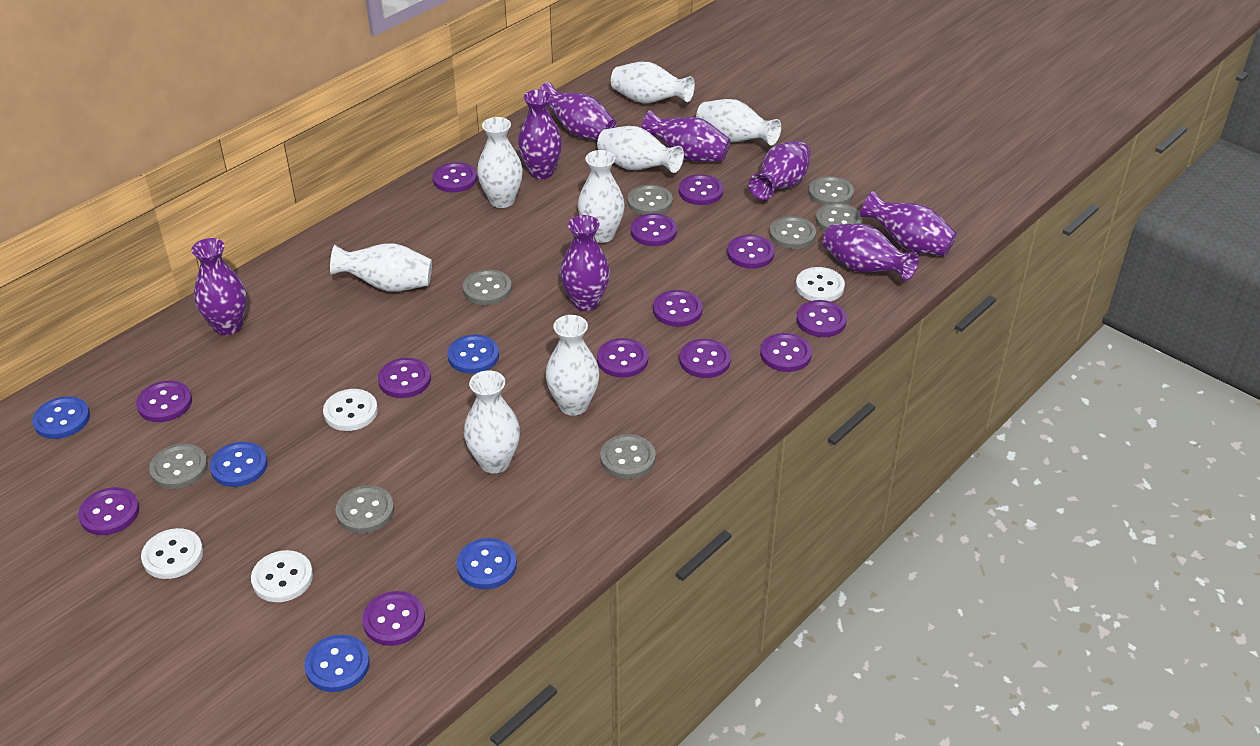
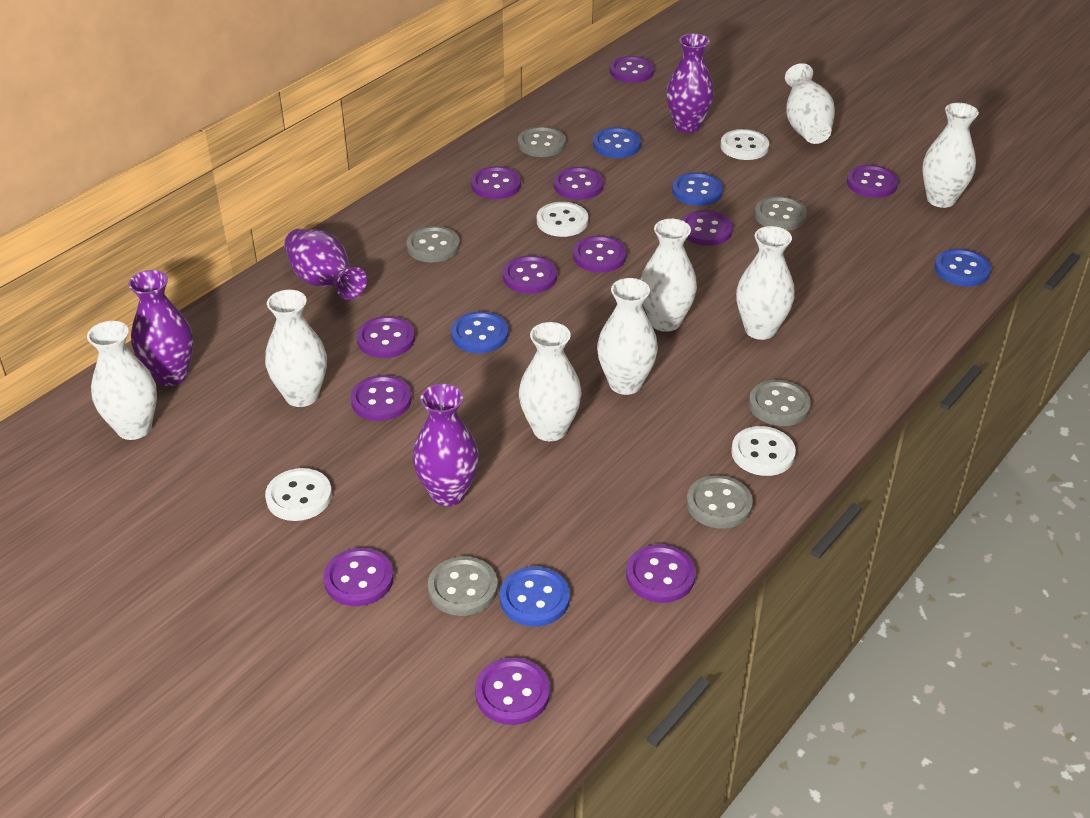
grey button: 8 -> 6
purple button: 13 -> 12
purple vase: 8 -> 4

